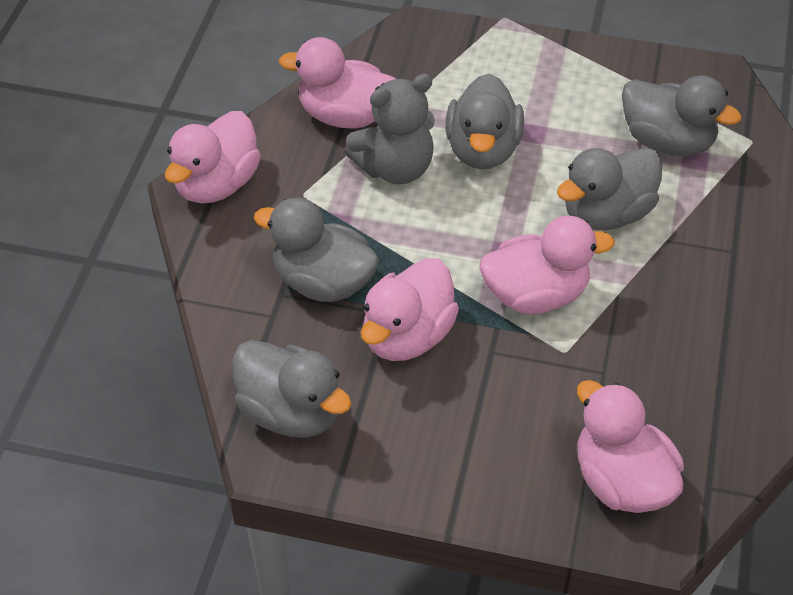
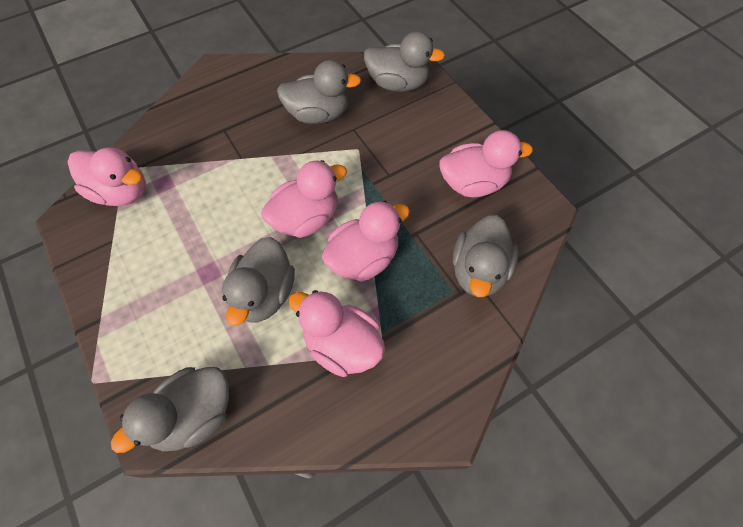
grey teddy bear: 1 -> 0

